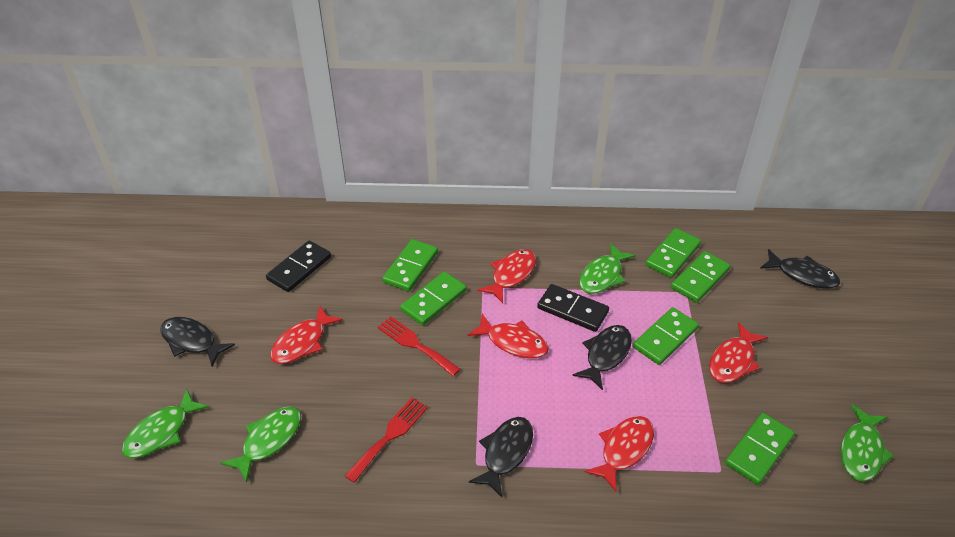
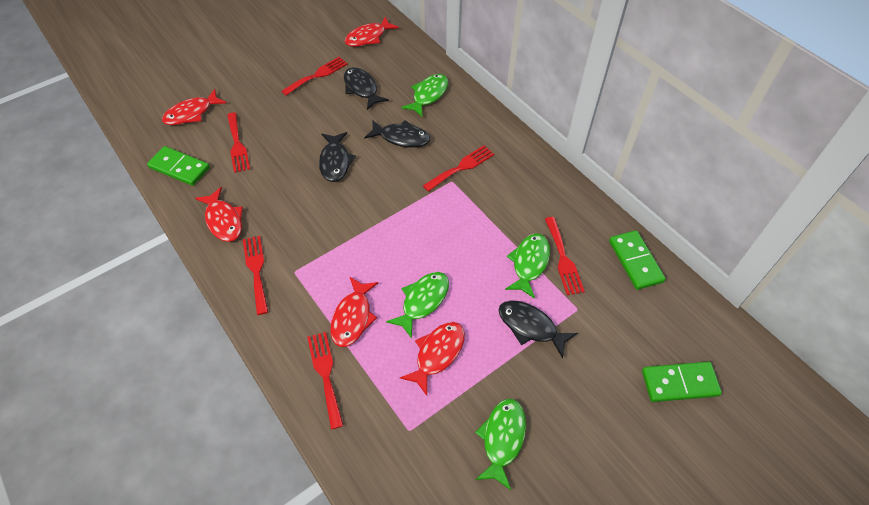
black domino: 2 -> 0
green domino: 6 -> 3
red fork: 2 -> 6

